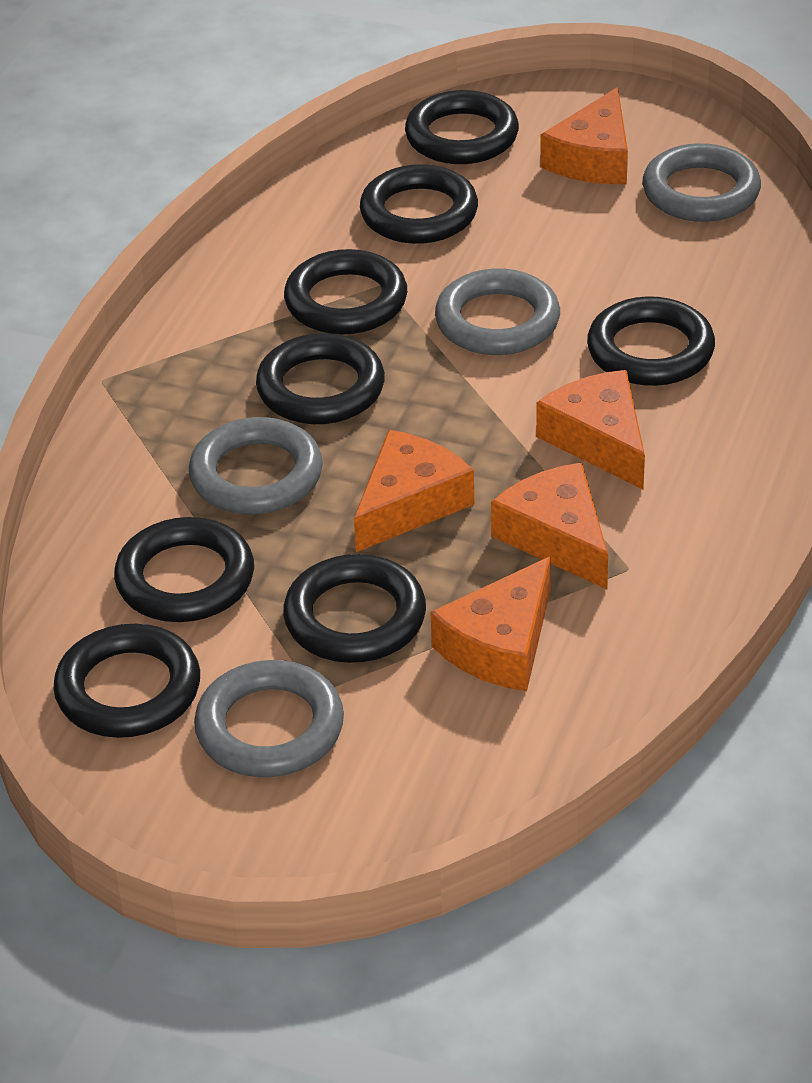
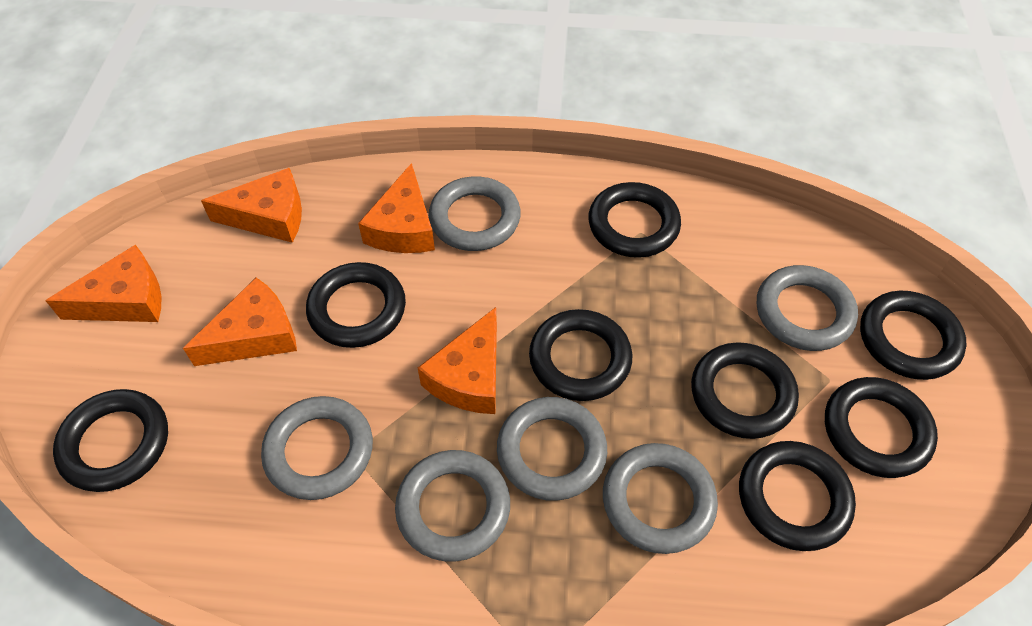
grey ring: 4 -> 6

